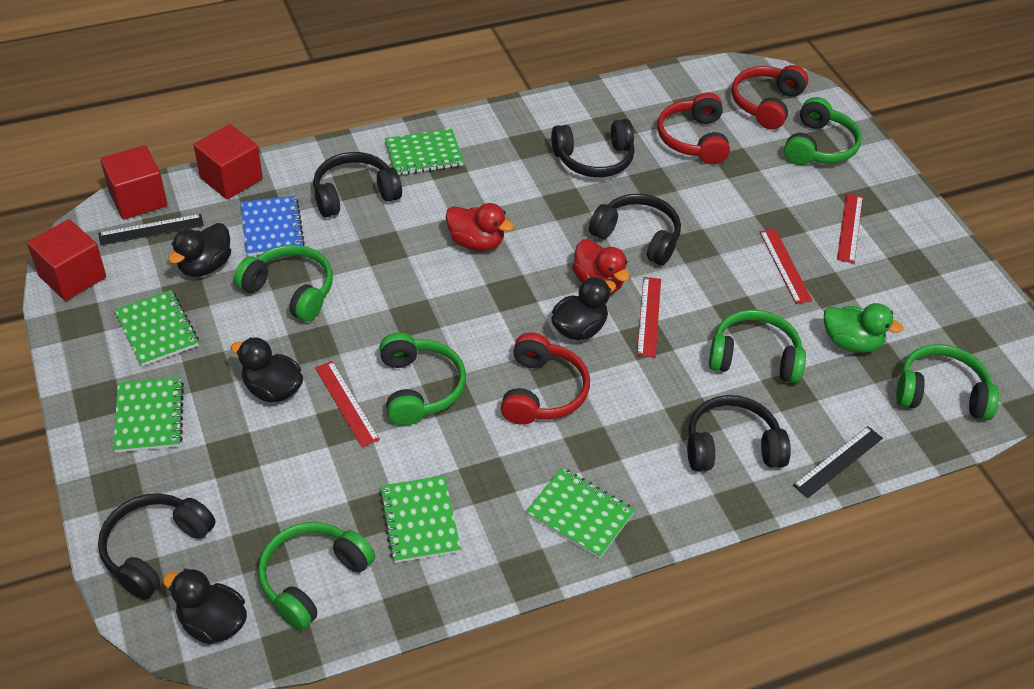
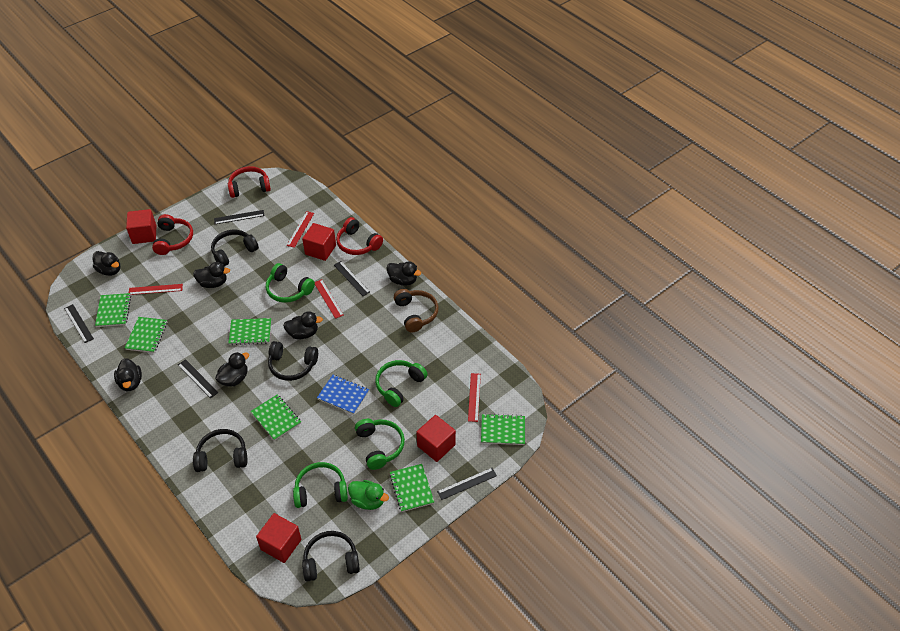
black duck: 4 -> 6
black headphones: 5 -> 4
black ruler: 2 -> 5
brown headphones: 0 -> 1
green headphones: 6 -> 4
green notebook: 5 -> 6
red cube: 3 -> 4
red duck: 2 -> 0

